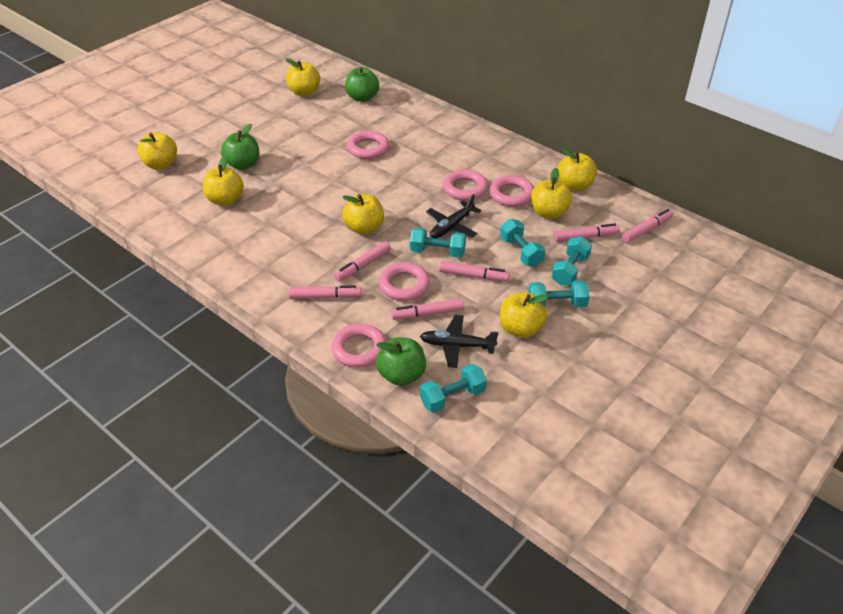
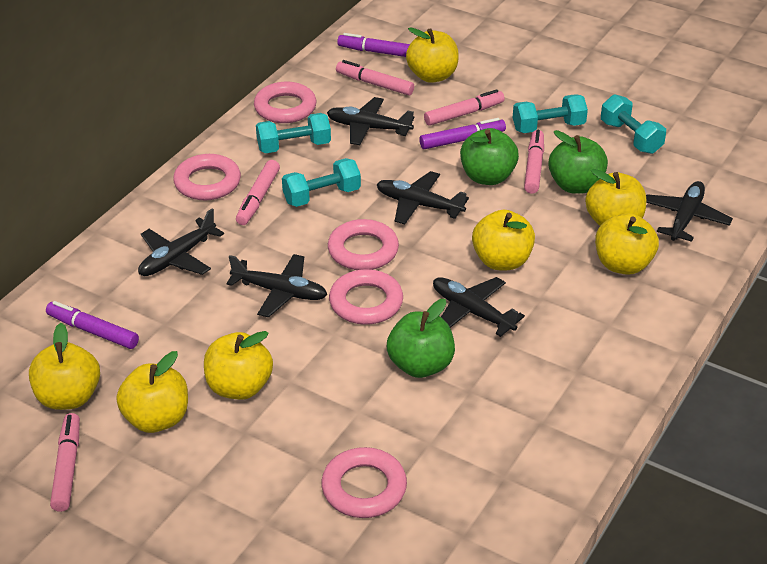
black plane: 2 -> 6
pink marker: 6 -> 5
purple marker: 0 -> 3
turquoise dumbbell: 5 -> 4

